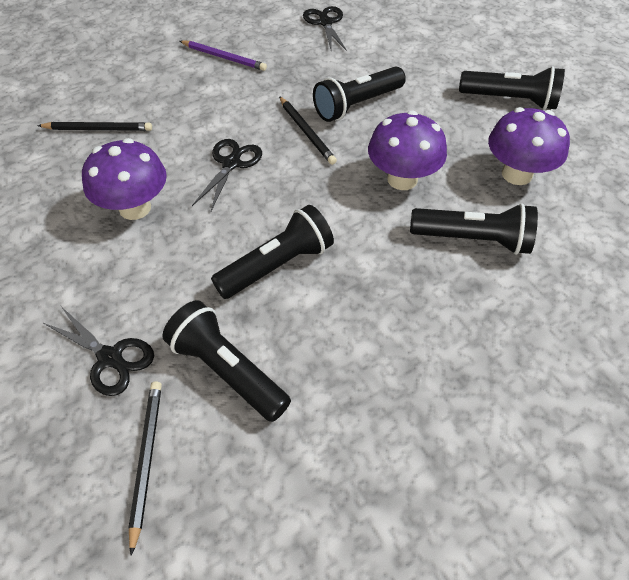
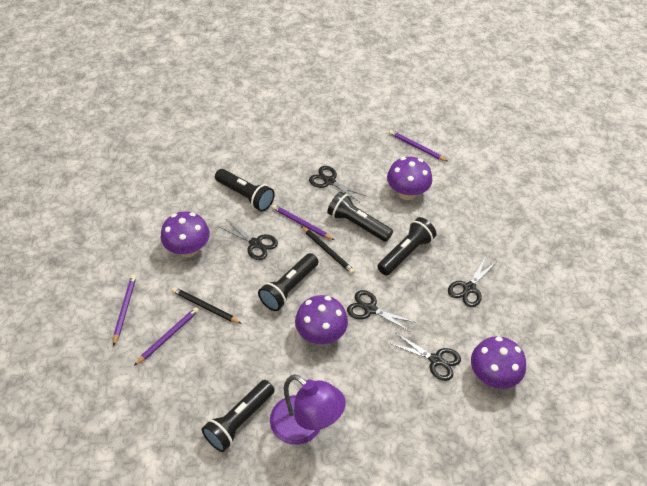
black pencil: 3 -> 2
black scissors: 3 -> 5
purple lamp: 0 -> 1
purple mushroom: 3 -> 4
purple pencil: 1 -> 4

